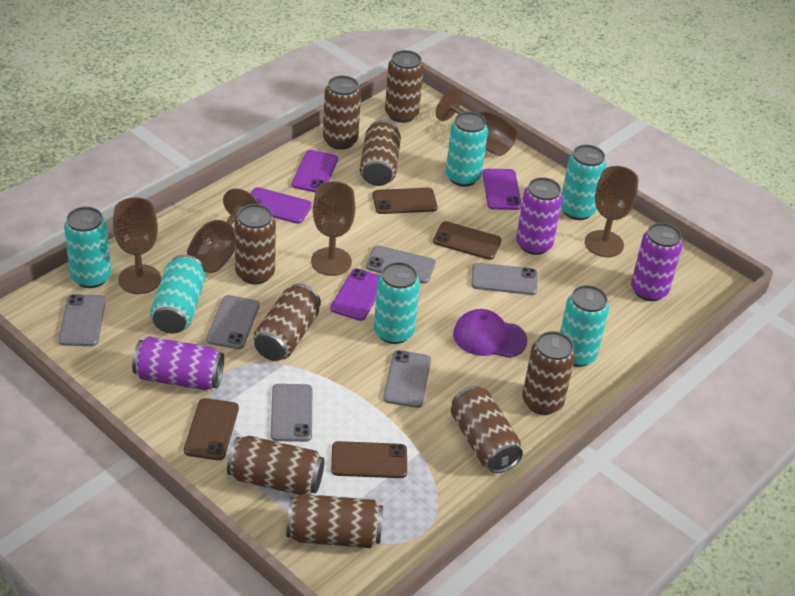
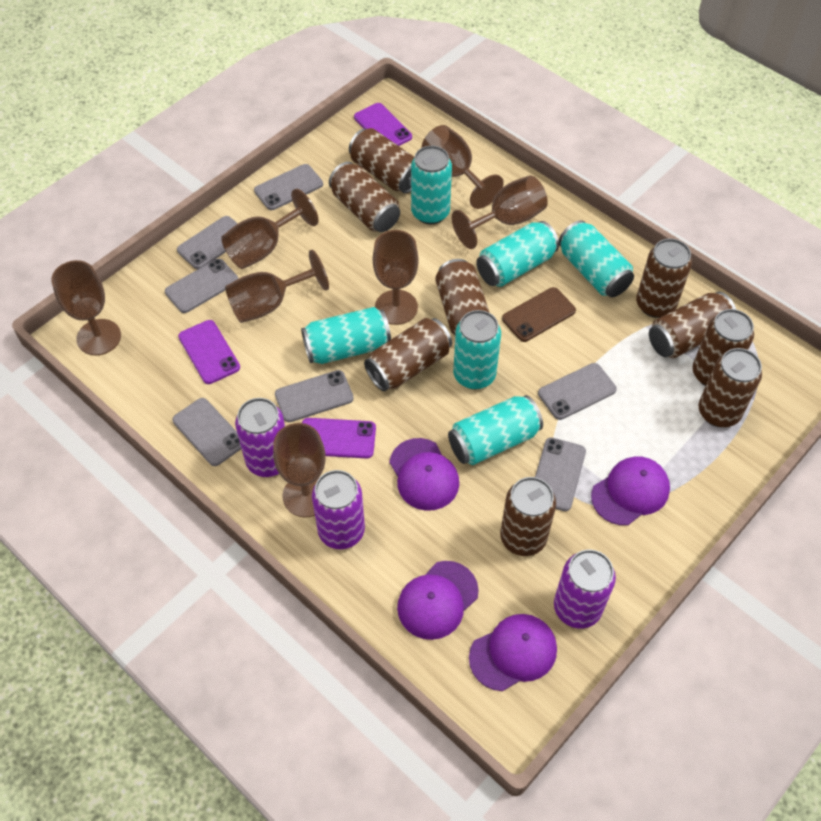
brown goblet: 5 -> 7
brown phone: 4 -> 1
grey phone: 6 -> 7
purple cap: 1 -> 4
purple phone: 4 -> 3

